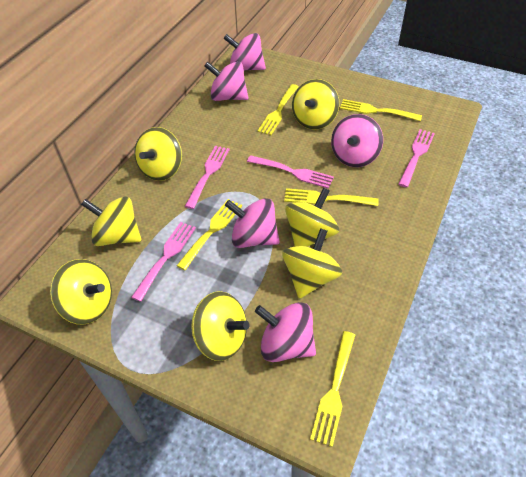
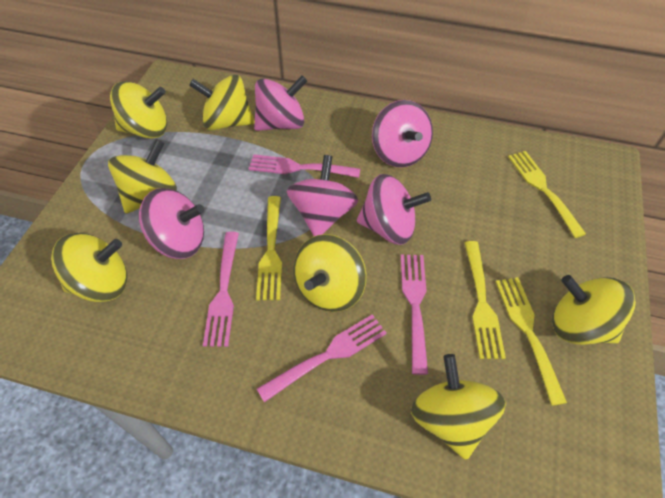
yellow fork: 5 -> 4

